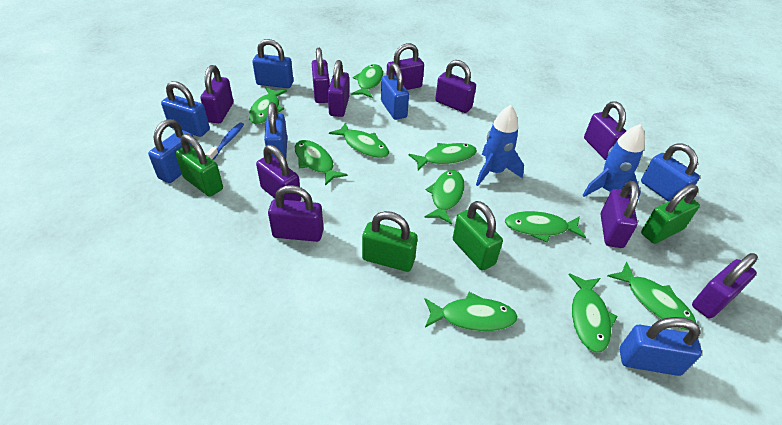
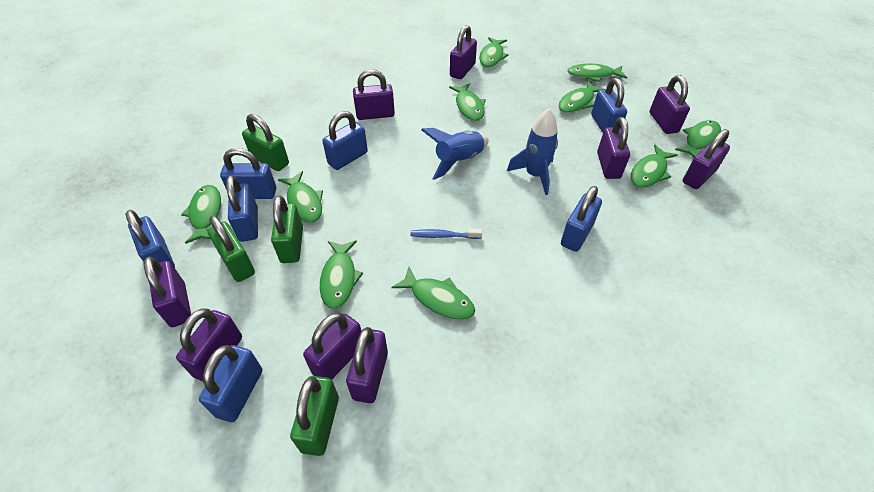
purple padlock: 10 -> 9

